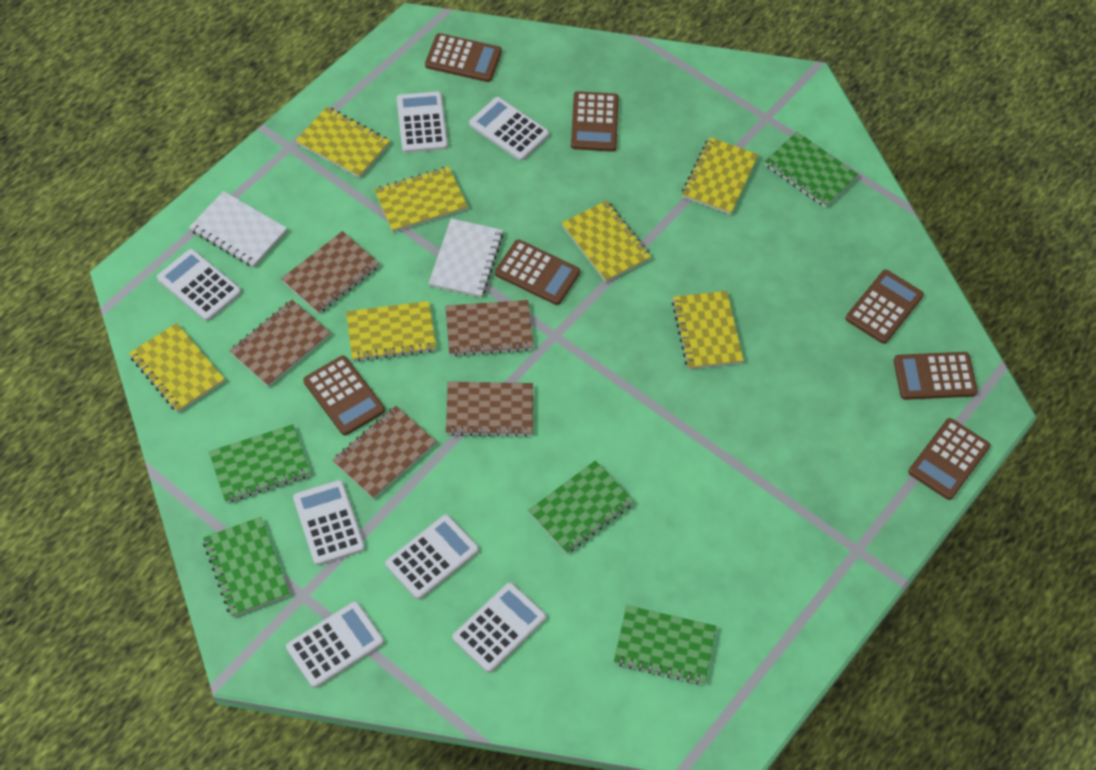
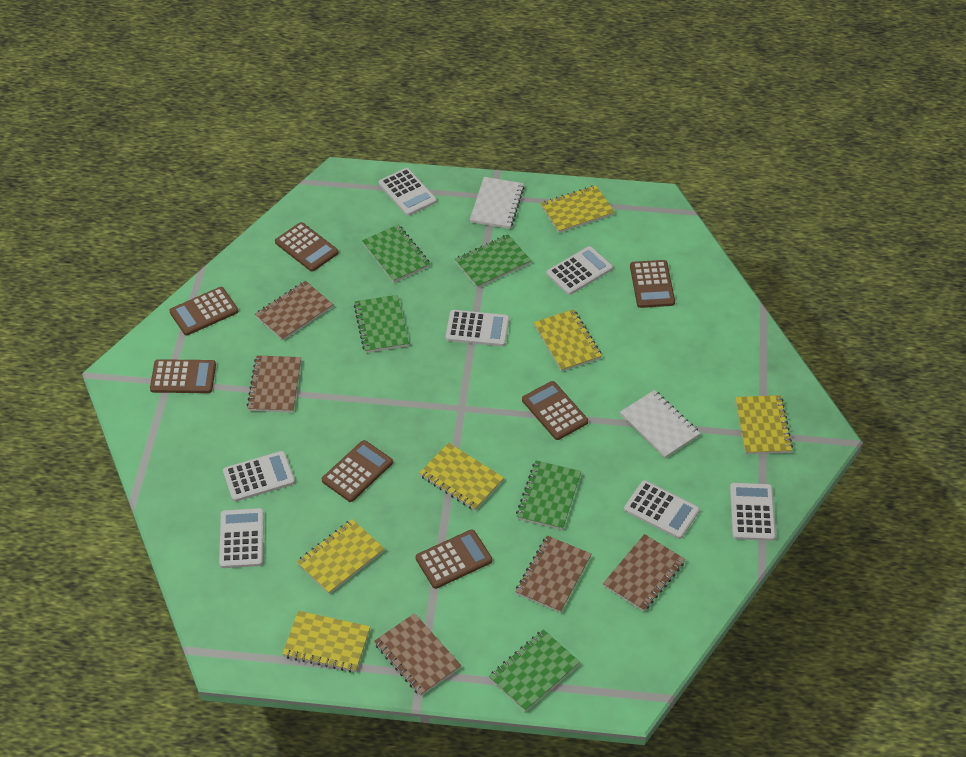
yellow notebook: 7 -> 6

